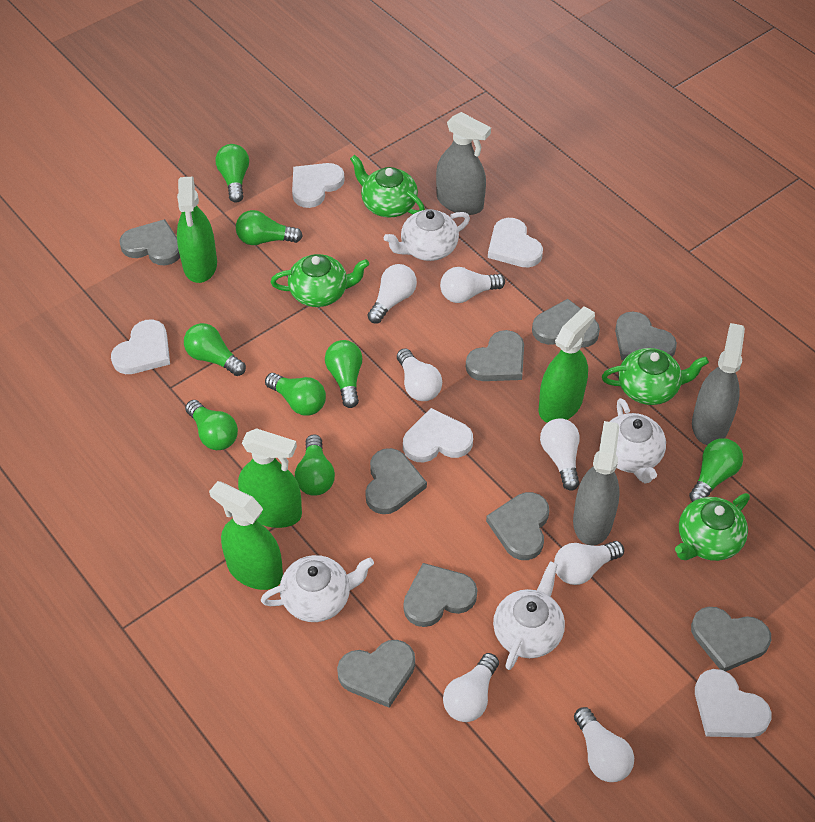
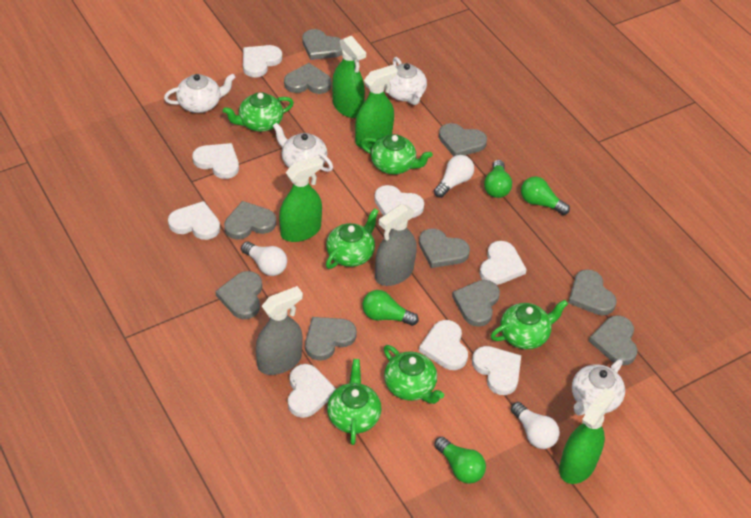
green light bulb: 8 -> 4
green teapot: 4 -> 6
grey heart: 9 -> 10
grey spray bottle: 3 -> 2
white heart: 5 -> 8
white light bulb: 7 -> 3

